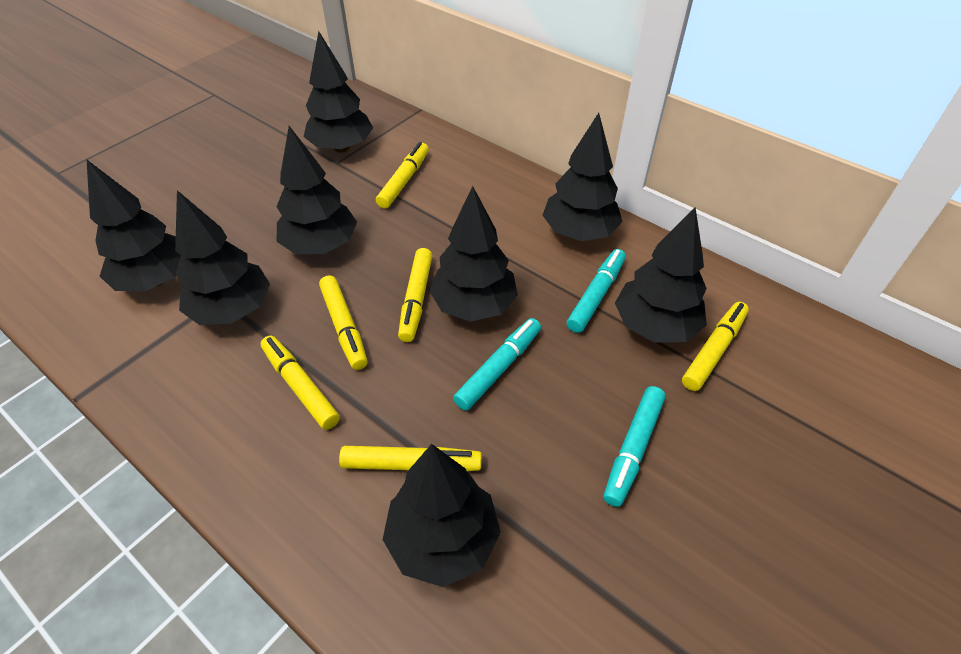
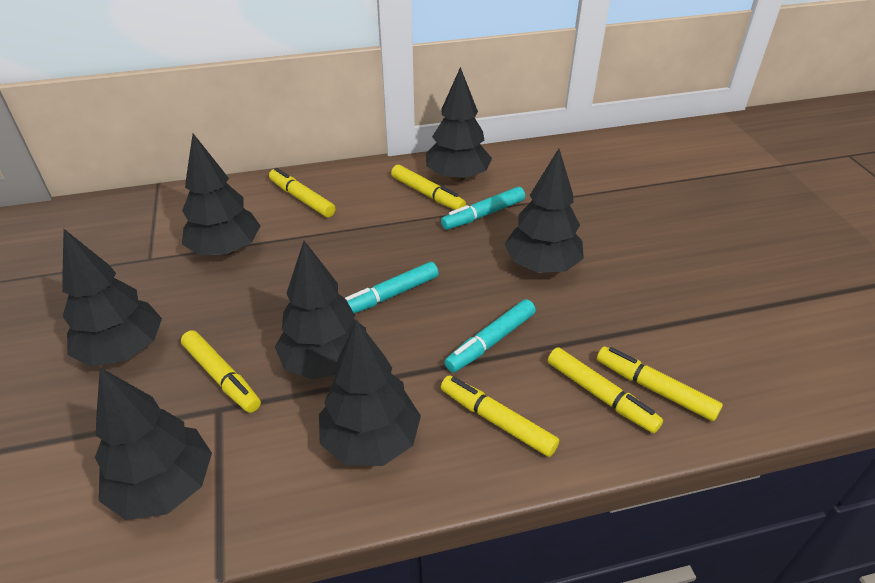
black tree: 8 -> 7

